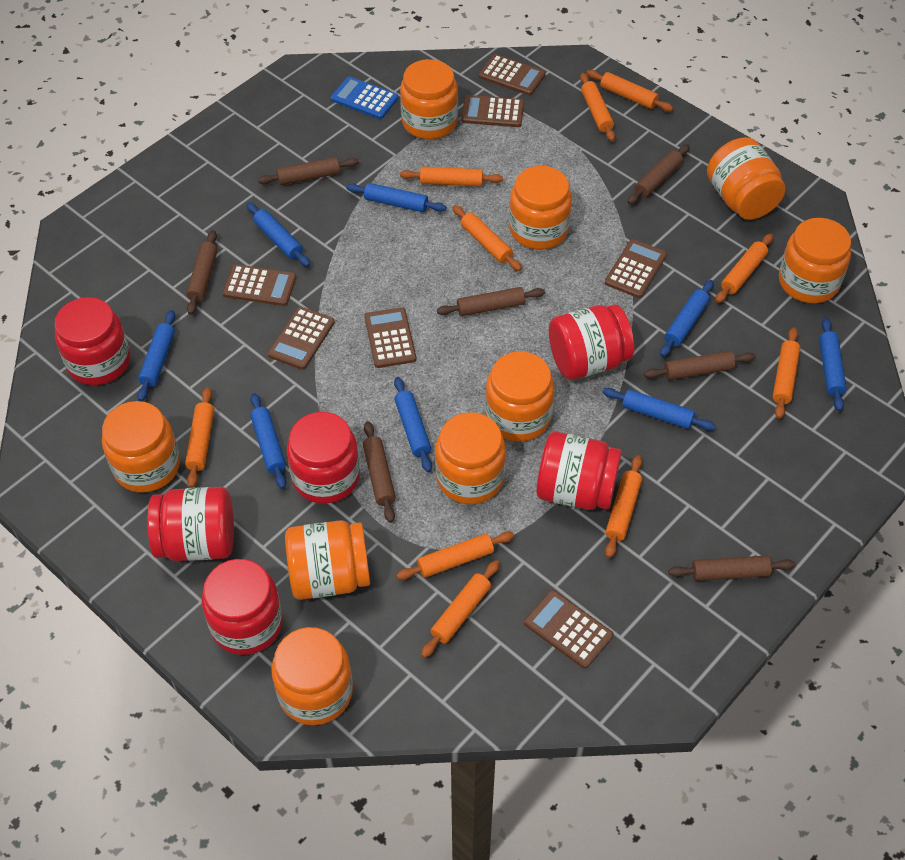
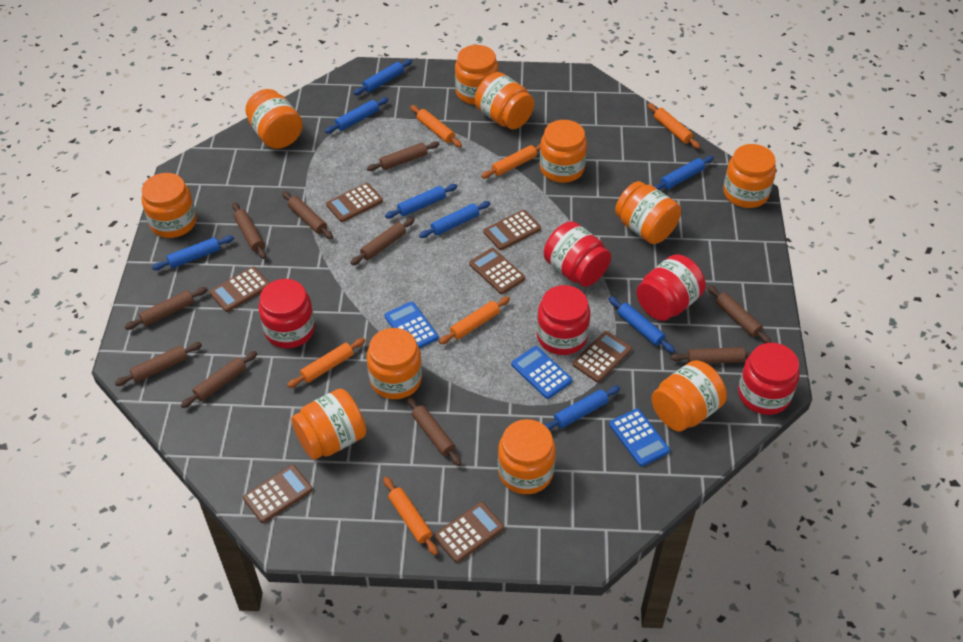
blue calculator: 1 -> 3
brown rolling pin: 7 -> 10
orange jar: 9 -> 11
orange rolling pin: 10 -> 6
red jar: 6 -> 5

